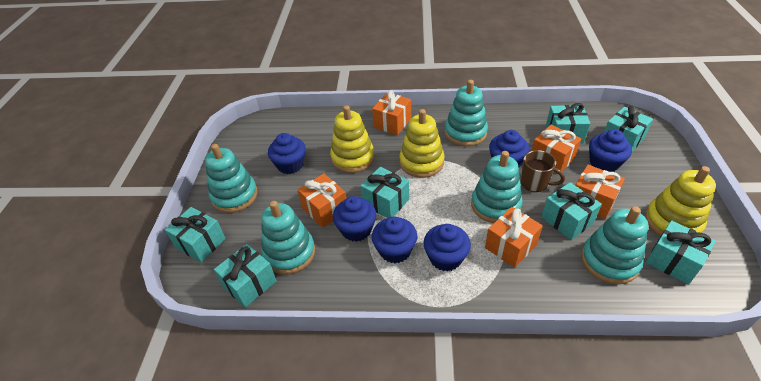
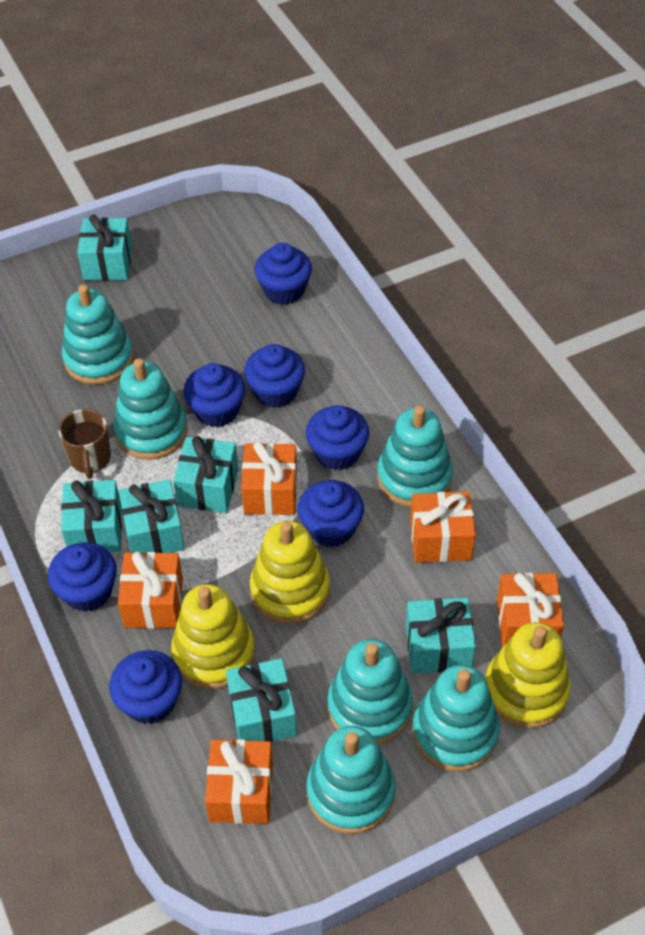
blue cupcake: 6 -> 7
turquoise gift: 7 -> 6
turquoise stacking toy: 5 -> 6

